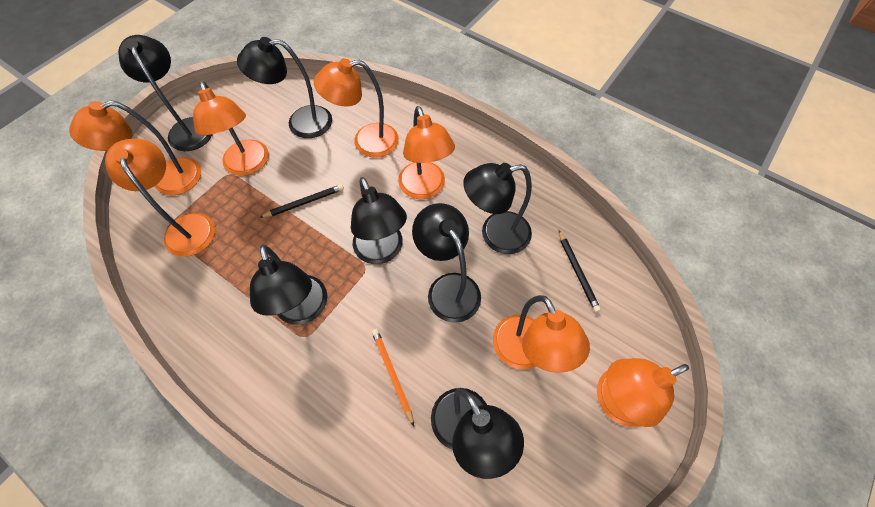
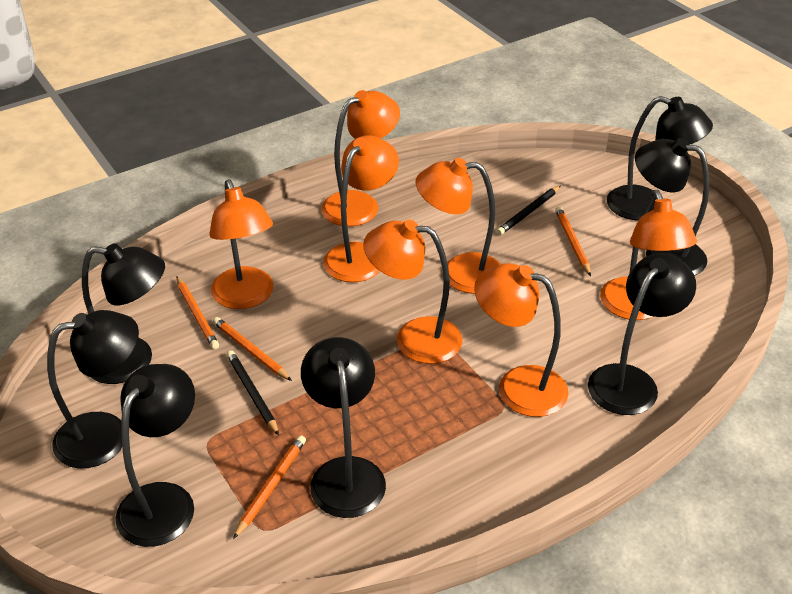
orange pencil: 1 -> 4

